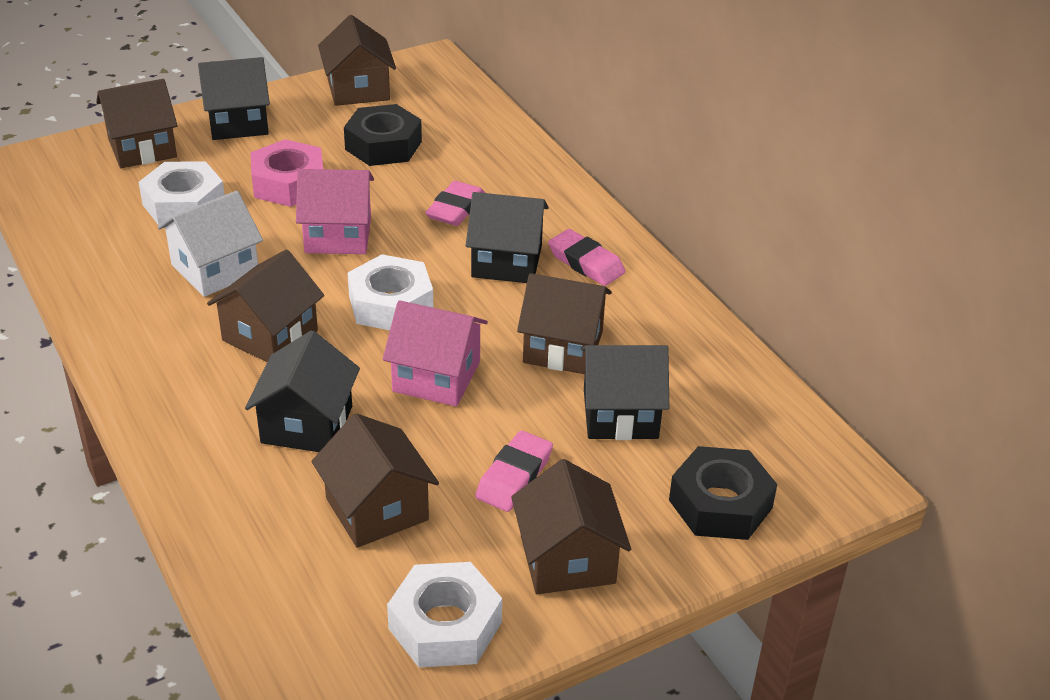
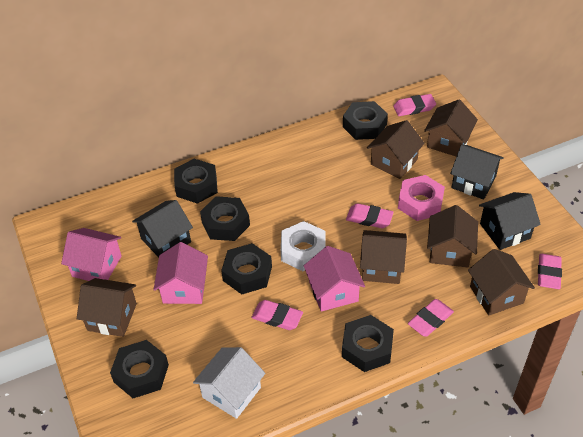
black house: 4 -> 3
black nut: 2 -> 6
pink eraser: 3 -> 5
pink house: 2 -> 3
white nut: 3 -> 1

